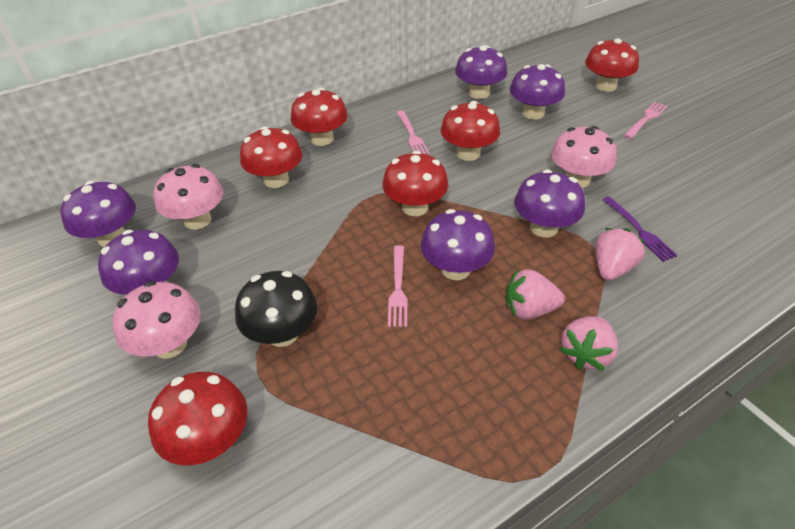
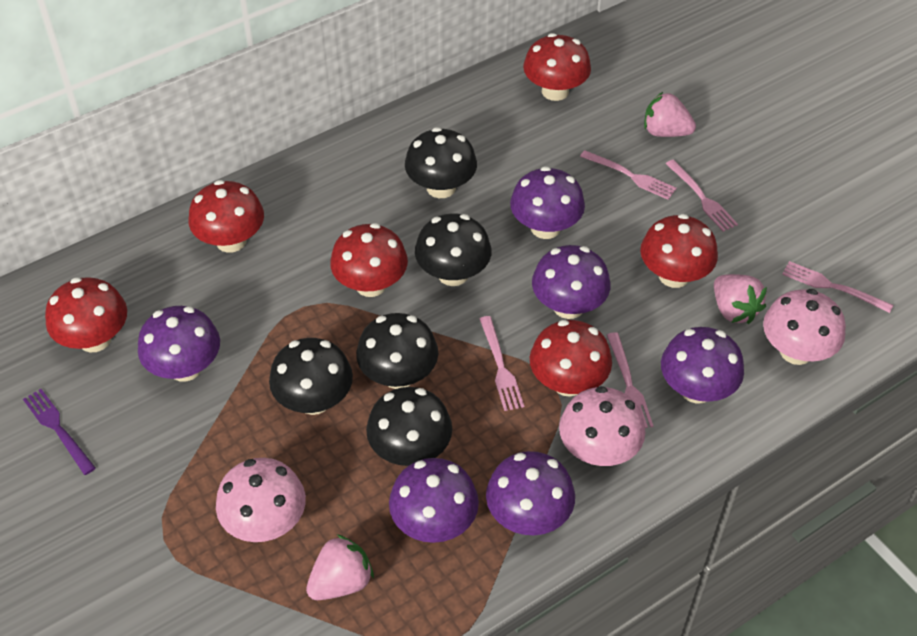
black mushroom: 1 -> 5
pink fork: 3 -> 5

